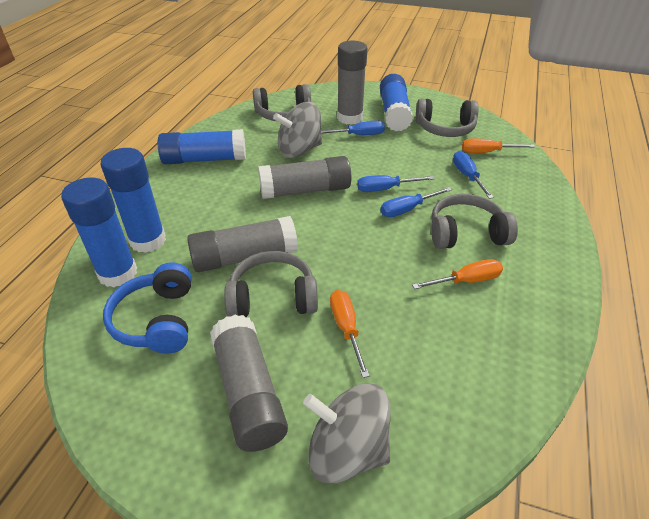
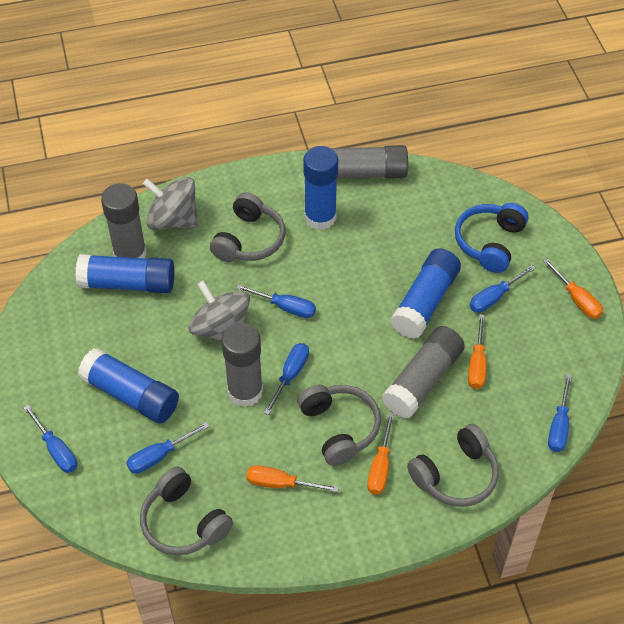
blue screwdriver: 4 -> 6
orange screwdriver: 3 -> 4

